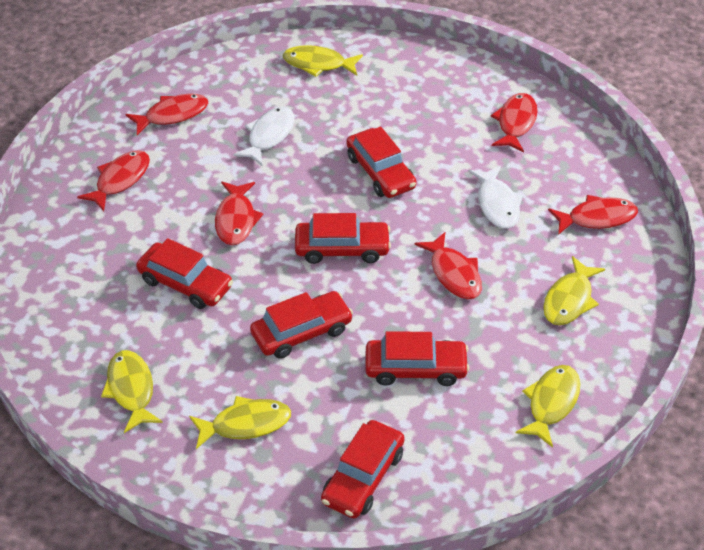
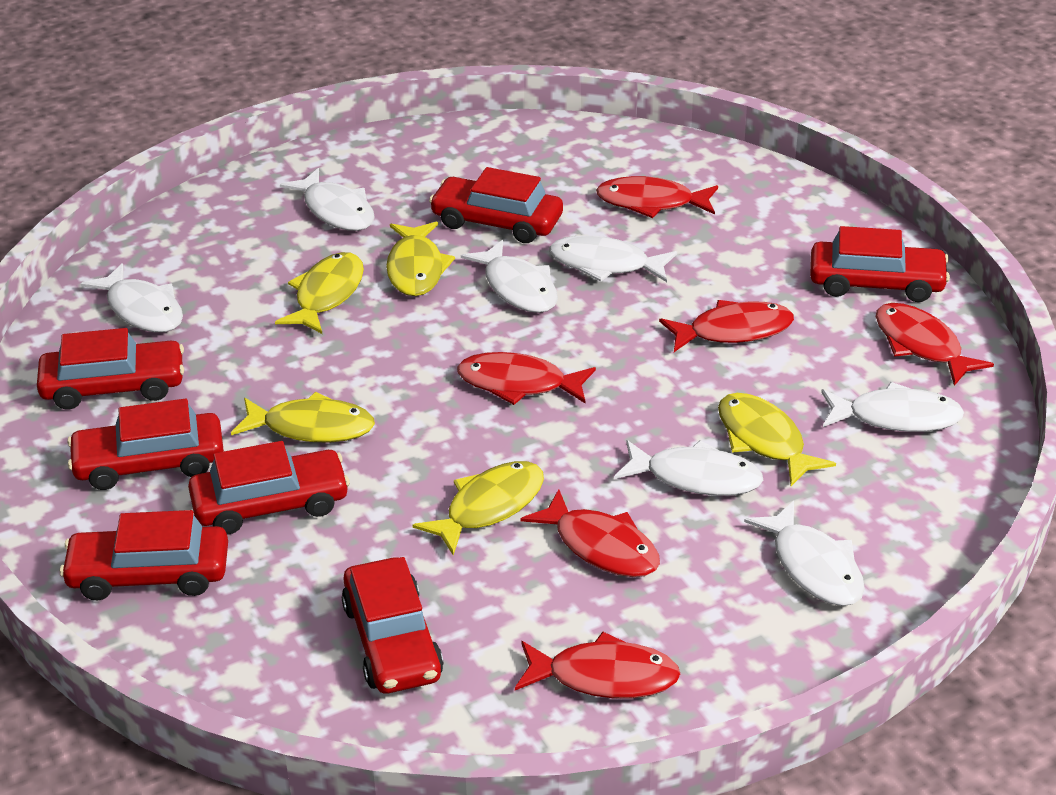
red car: 6 -> 7
white fish: 2 -> 7

